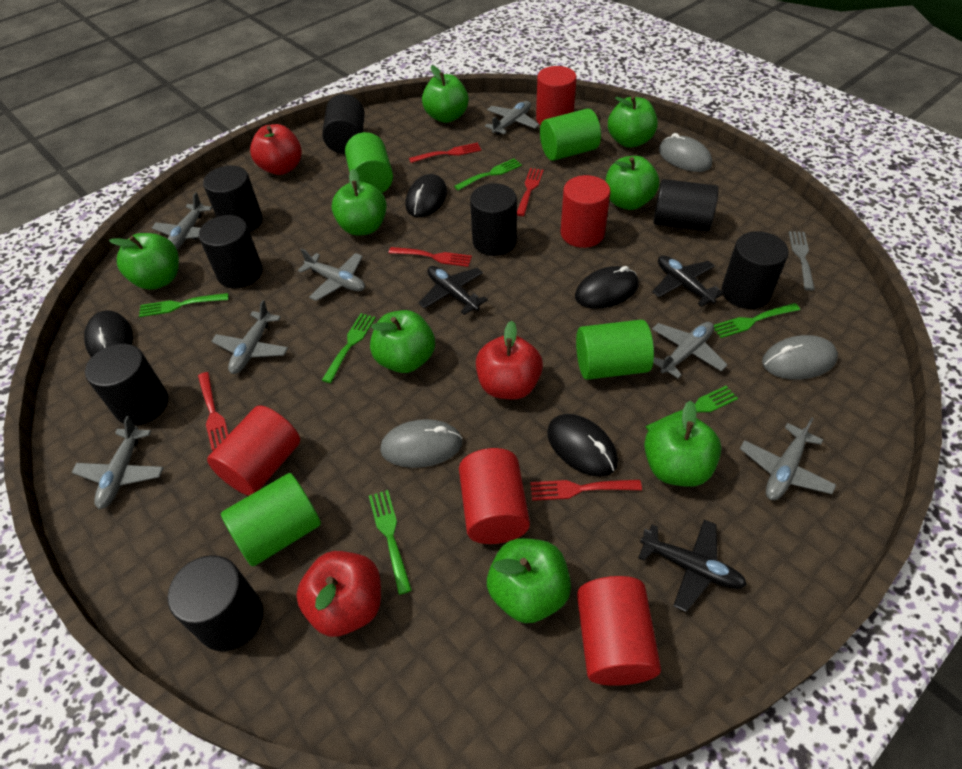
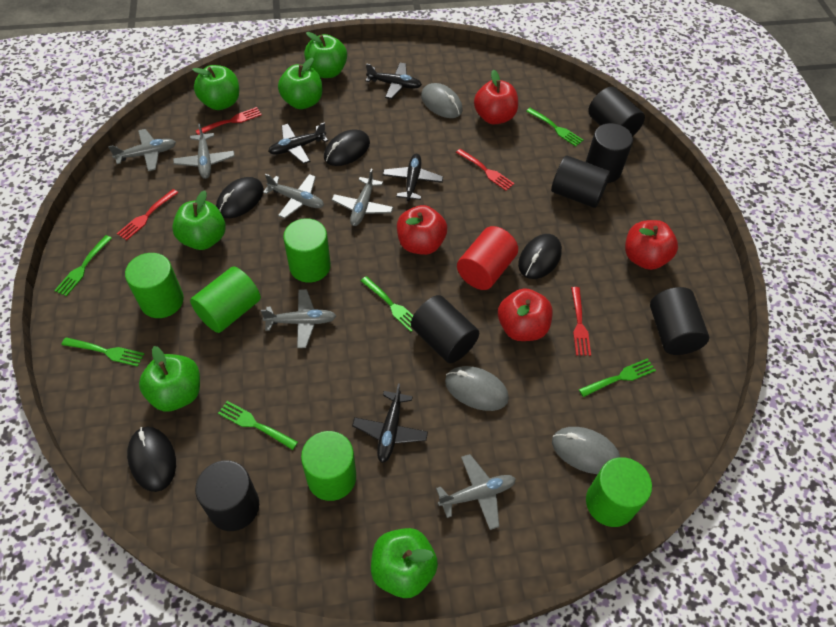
black cylinder: 8 -> 6
black plane: 3 -> 4
green apple: 8 -> 6
green cylinder: 4 -> 5
grey fork: 1 -> 0
grey plane: 7 -> 6
red apple: 3 -> 4
red cylinder: 5 -> 1
red fork: 5 -> 4

